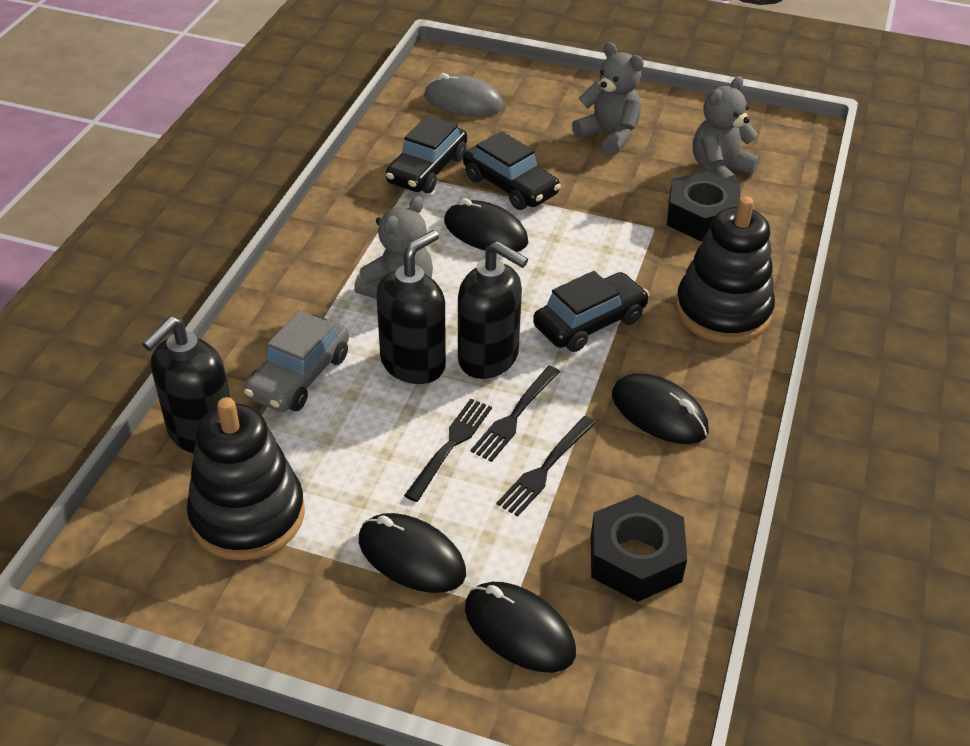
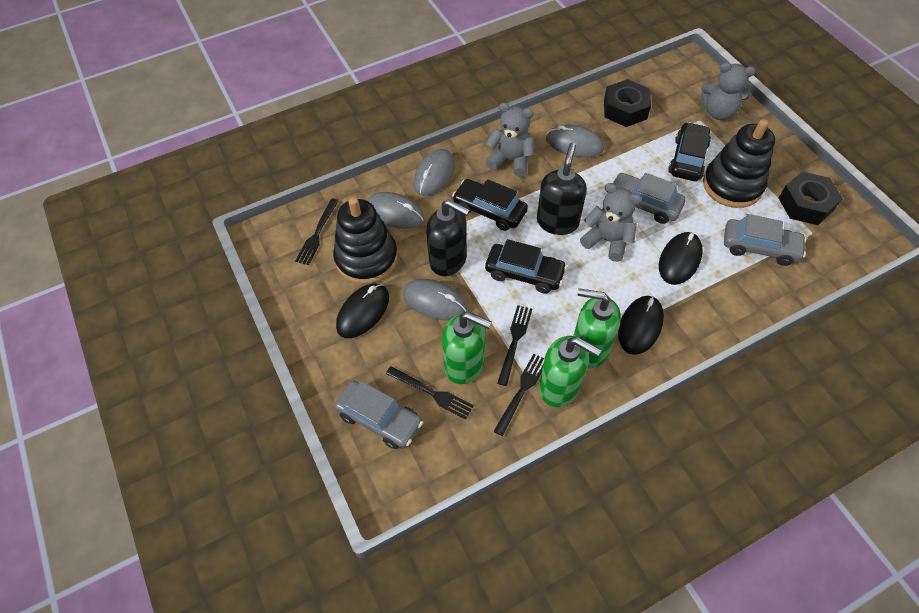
black fork: 3 -> 4
black mouse: 4 -> 3
black soap dispenser: 3 -> 2
green soap dispenser: 0 -> 3
grey car: 1 -> 3
grey mouse: 1 -> 4

